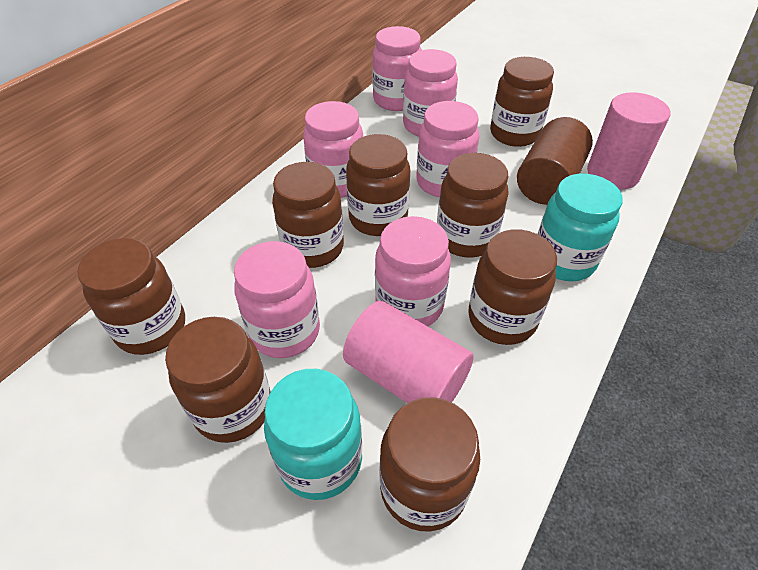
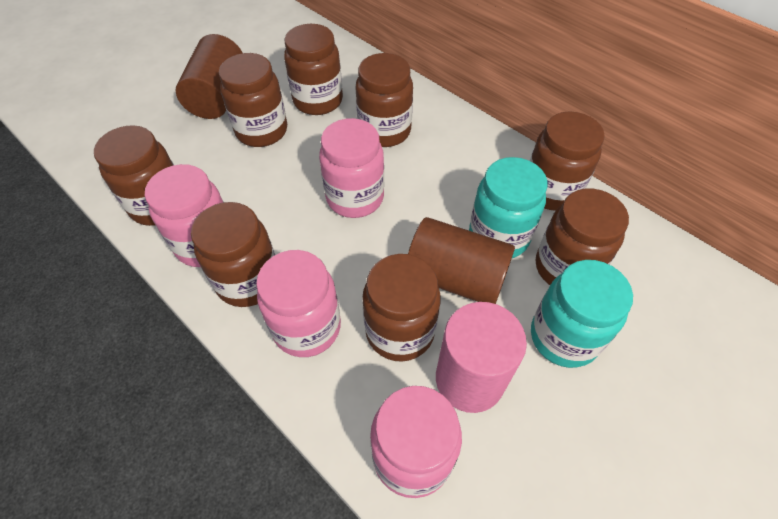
brown cylinder: 1 -> 2
pink cylinder: 2 -> 1
pink jar: 6 -> 4

